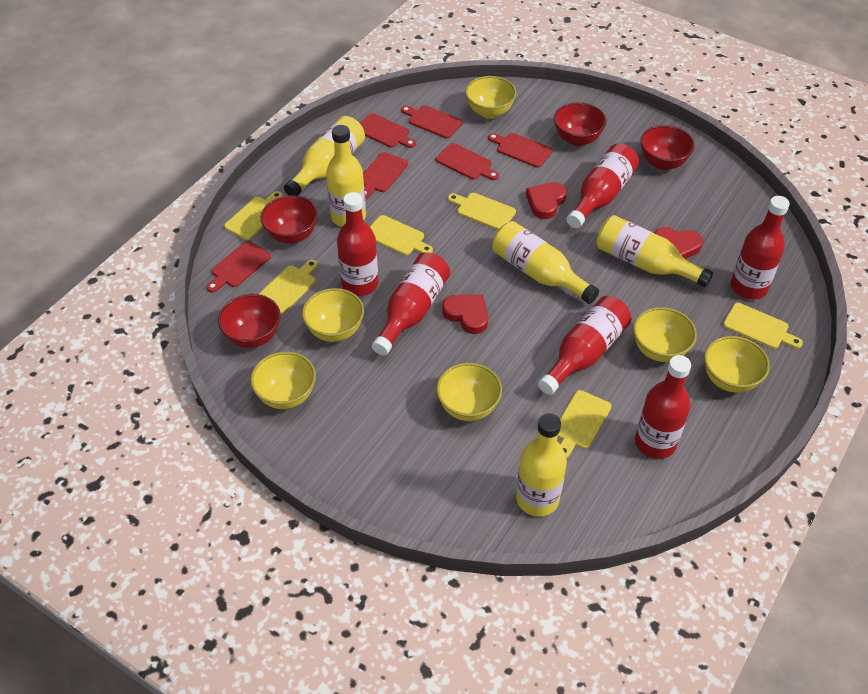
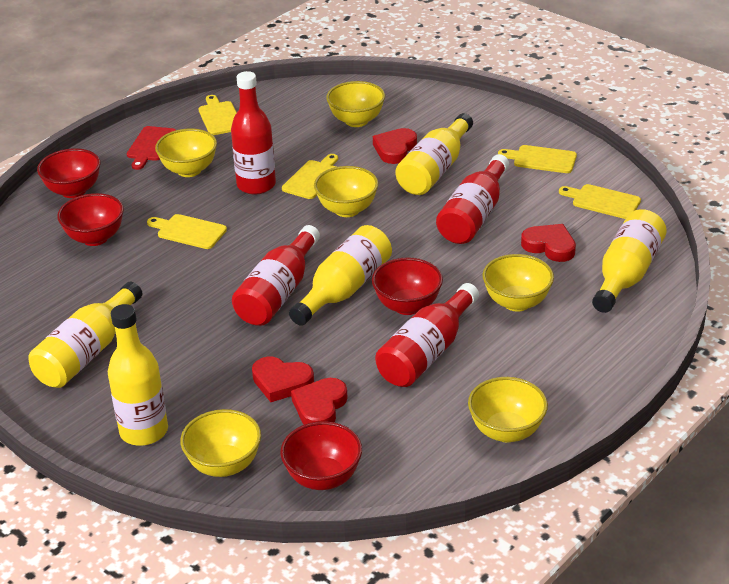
red bottle: 6 -> 4
red cutting board: 6 -> 1
red heart: 3 -> 4
yellow cutting board: 6 -> 5

